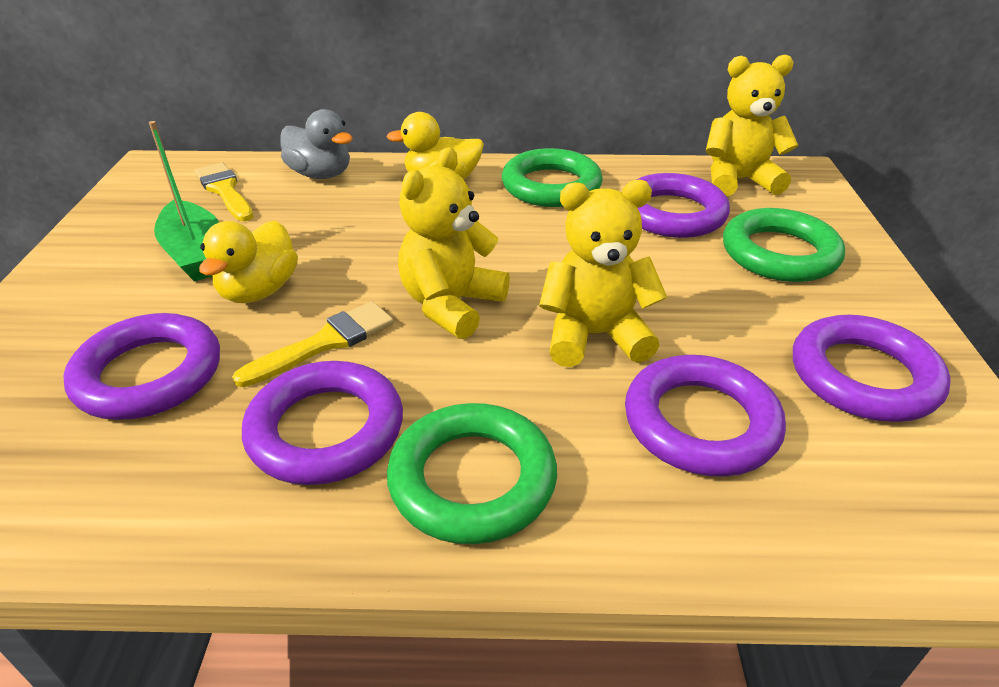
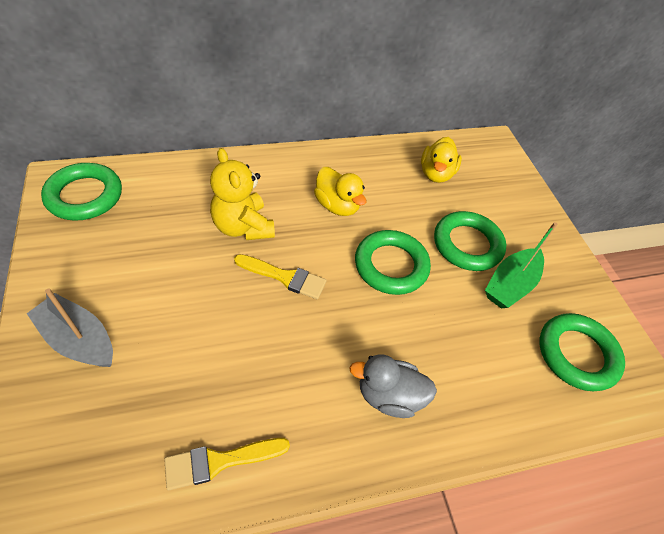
green ring: 3 -> 4
grey boat: 0 -> 1
purple ring: 5 -> 0
yellow teddy bear: 3 -> 1

